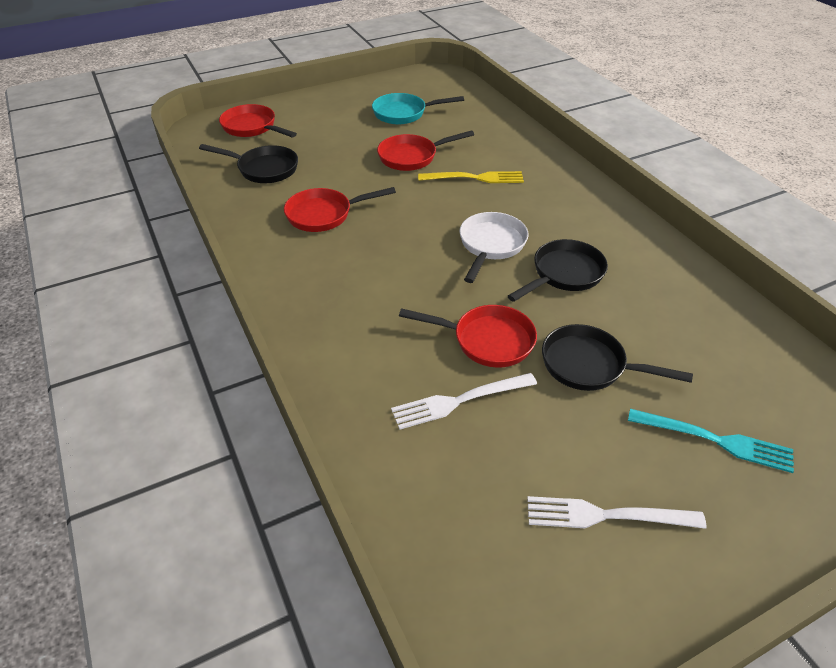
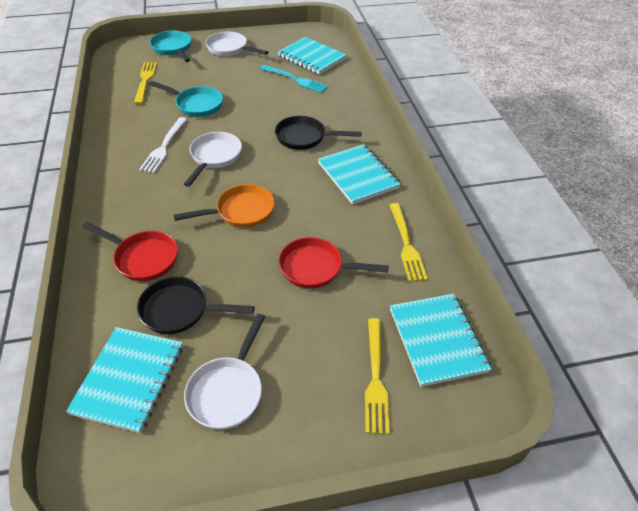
black pan: 3 -> 2
orange pan: 0 -> 1
red pan: 4 -> 2
turquoise notebook: 0 -> 4
turquoise pan: 1 -> 2
white fork: 2 -> 1
white pan: 1 -> 3
yellow fork: 1 -> 3

